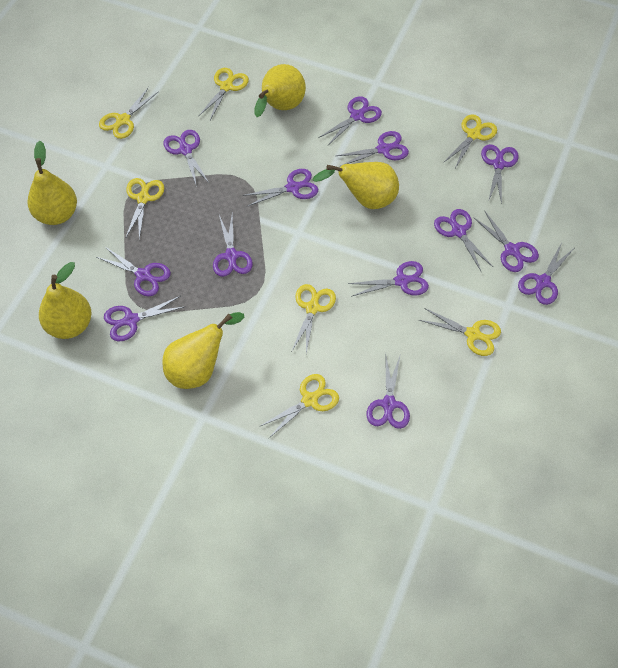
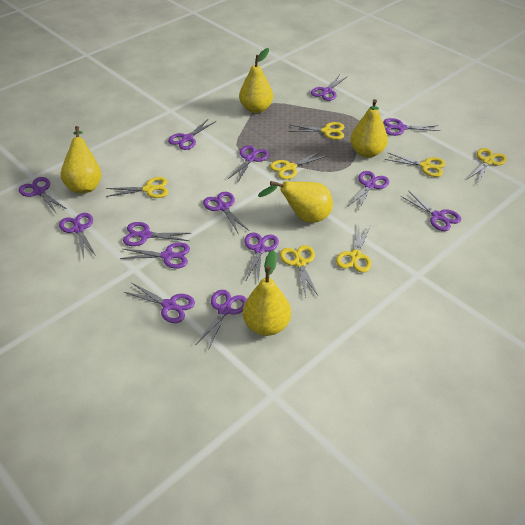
purple scissors: 13 -> 14

